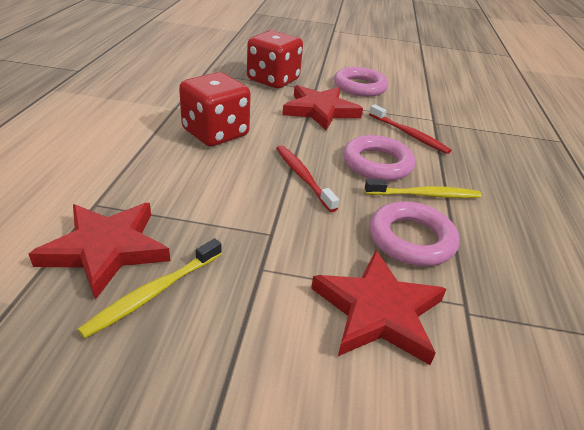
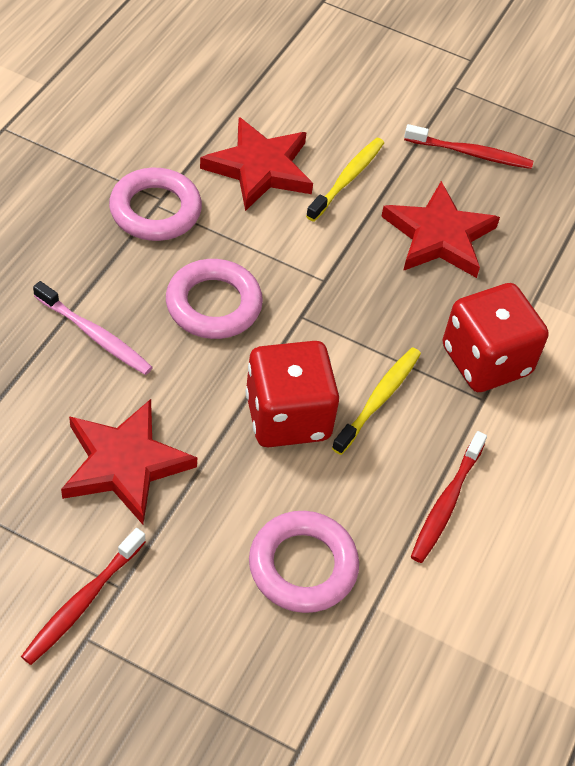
pink toothbrush: 0 -> 1
red toothbrush: 2 -> 3

